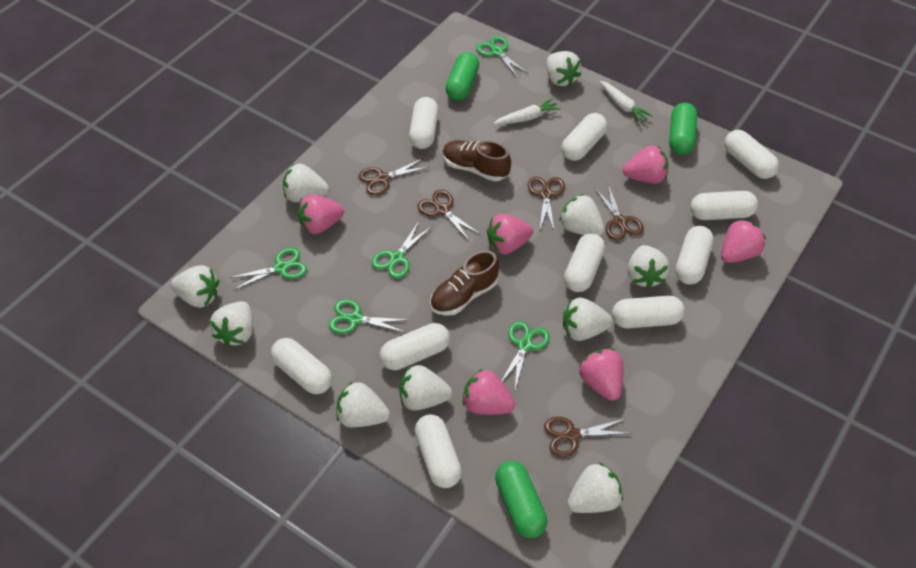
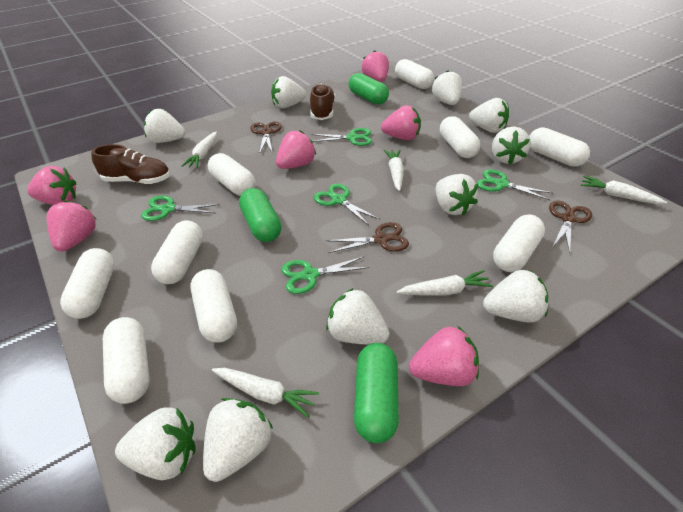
brown scissors: 5 -> 3
white capsule: 10 -> 9
white carrot: 2 -> 5

